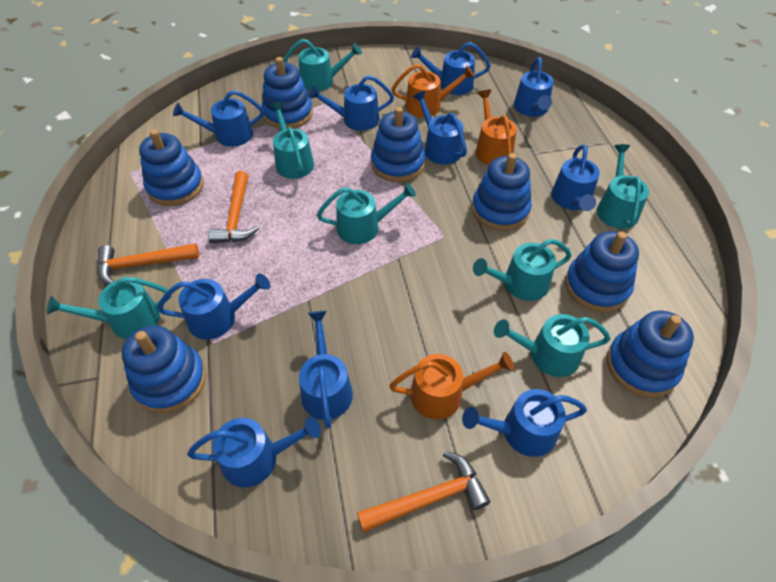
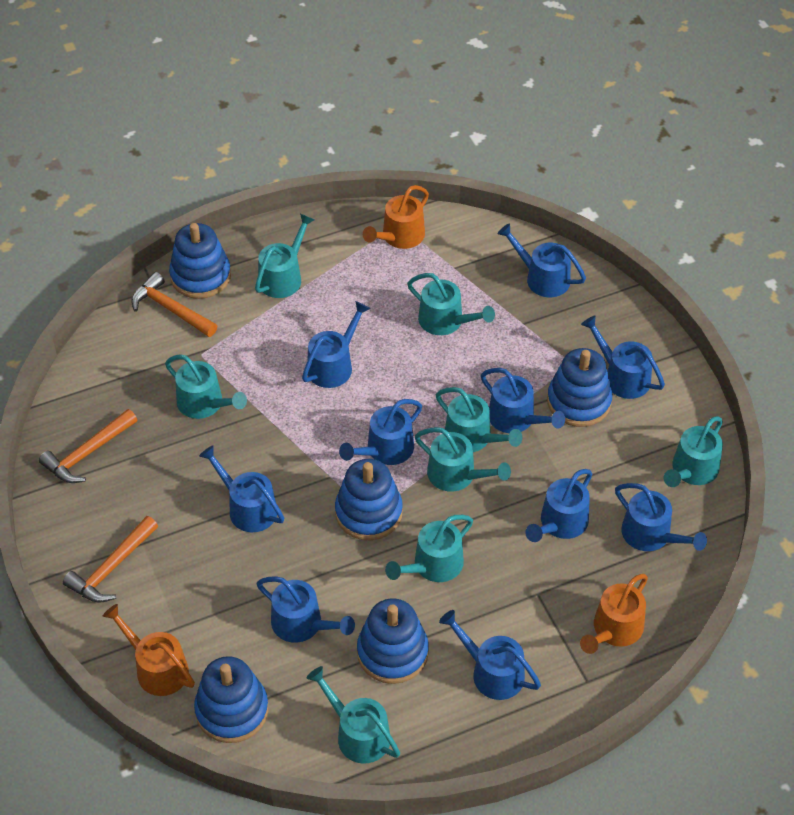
blue stacking toy: 7 -> 5
turquoise watering can: 7 -> 8

